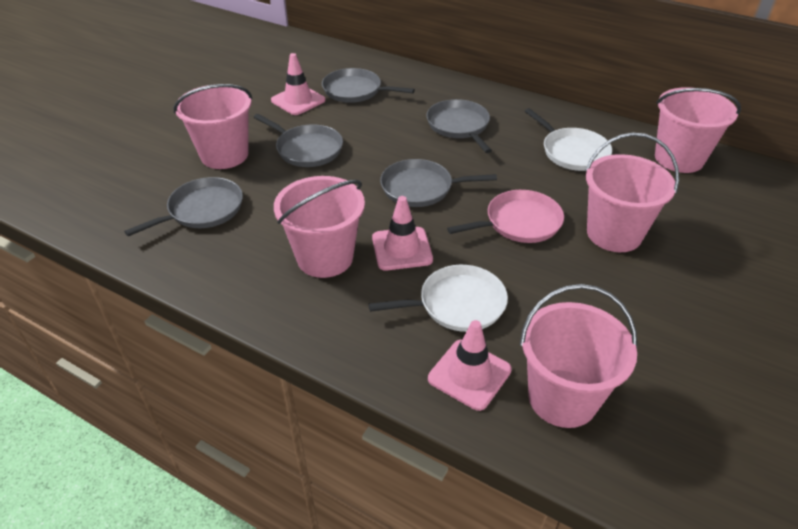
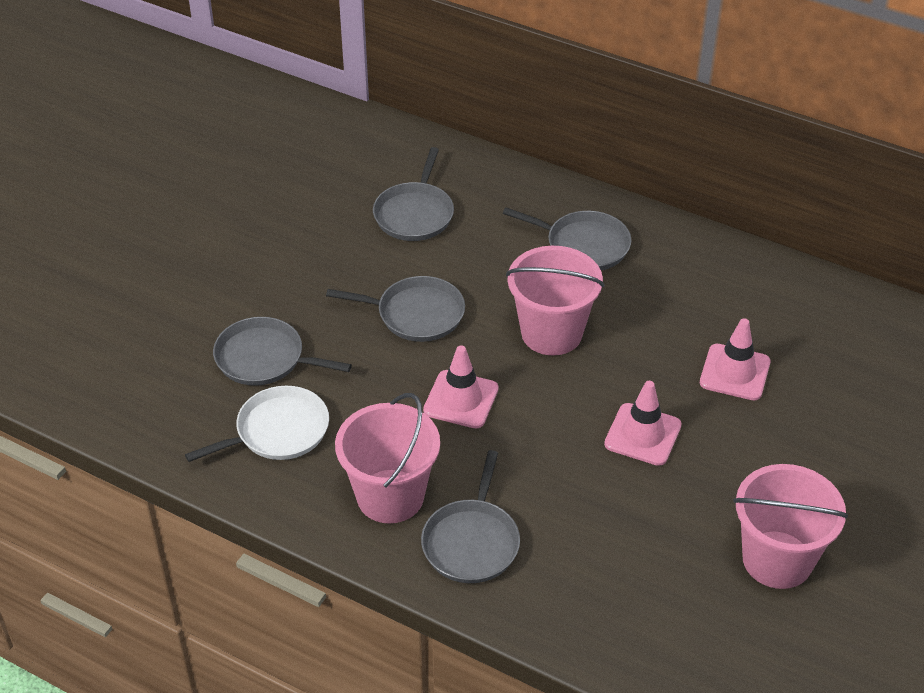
pink bucket: 5 -> 3
pink pan: 1 -> 0
white pan: 2 -> 1

